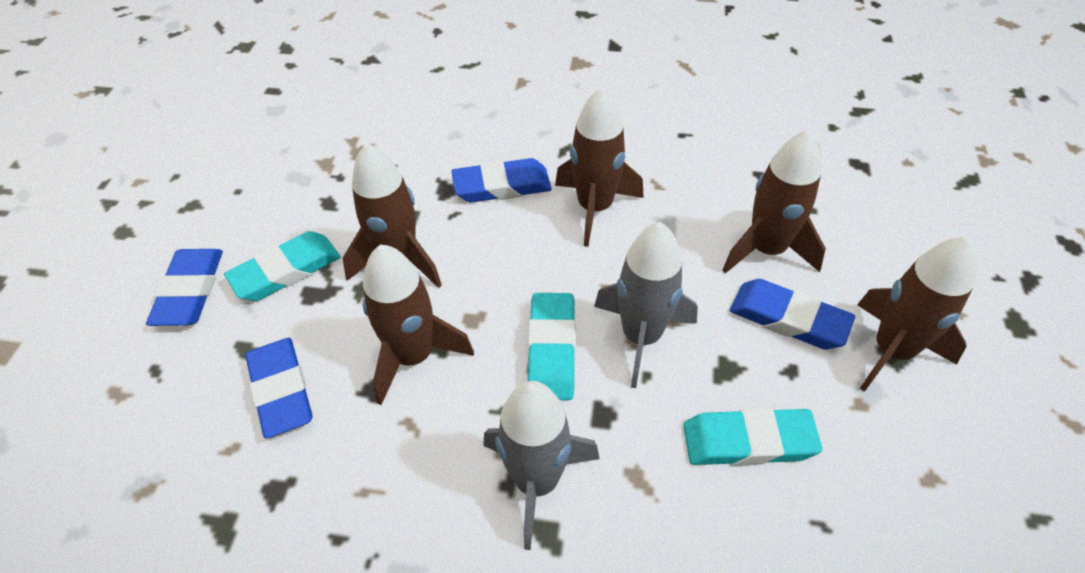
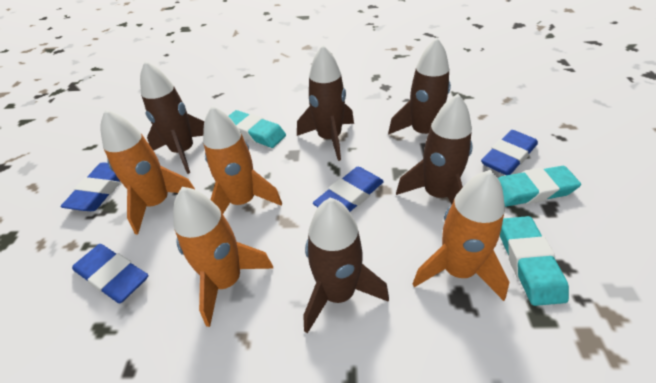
grey rocket: 2 -> 0
orange rocket: 0 -> 4

